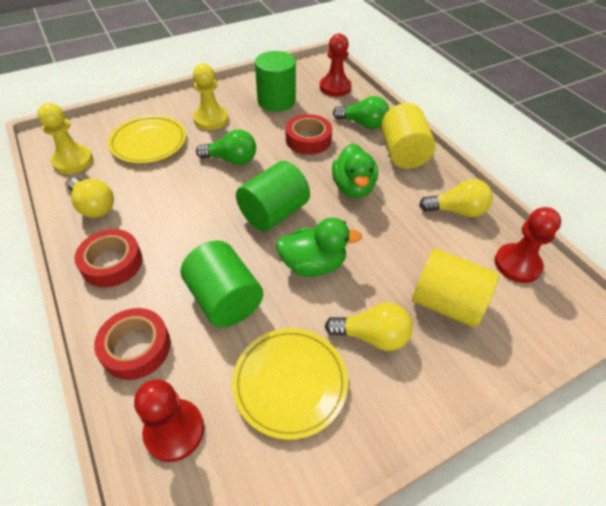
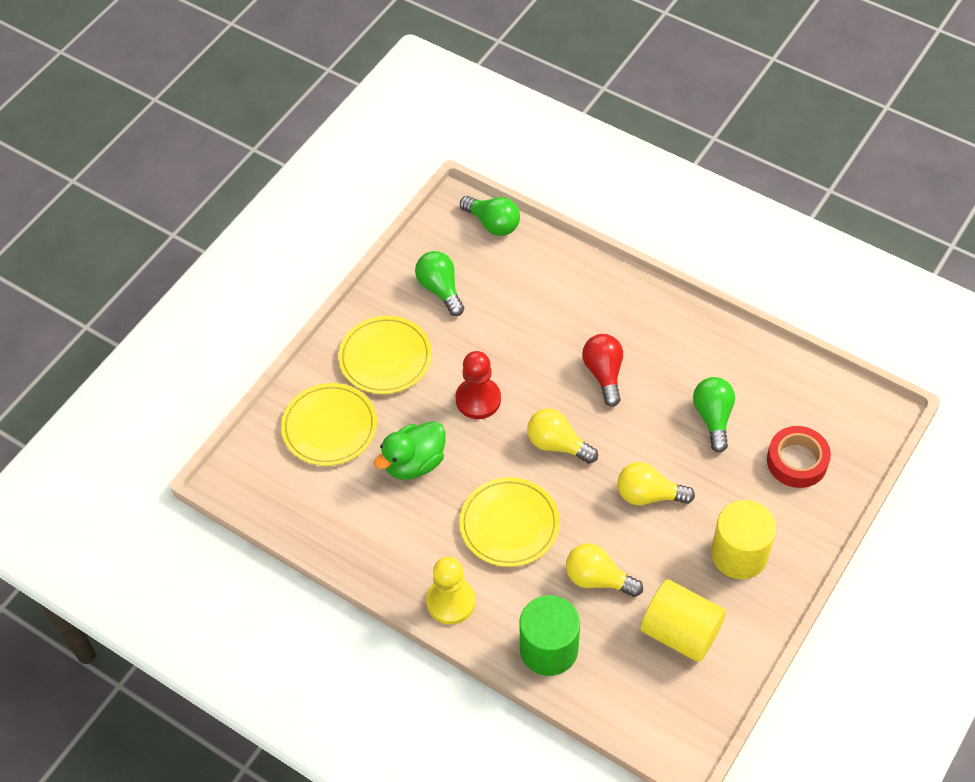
green cylinder: 3 -> 1
green duck: 2 -> 1
green light bulb: 2 -> 3
red light bulb: 0 -> 1
red pawn: 3 -> 1
red tape: 3 -> 1
yellow pawn: 2 -> 1
yellow plate: 2 -> 3

